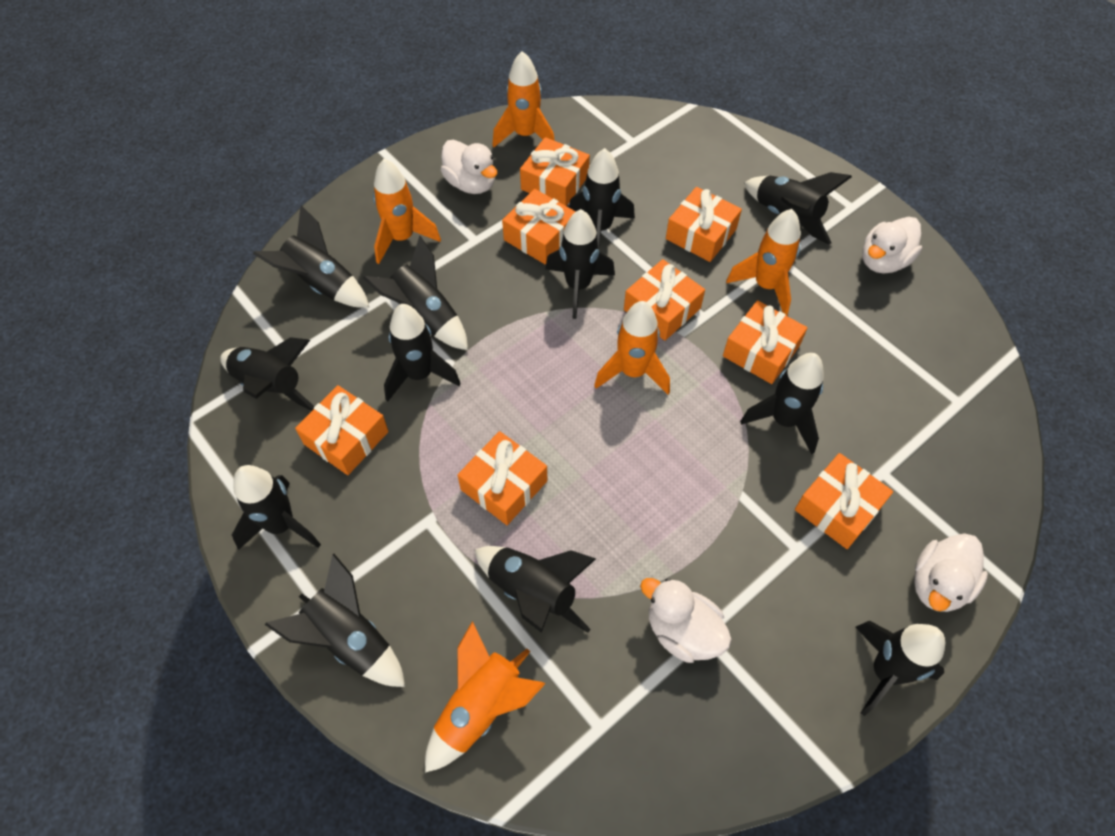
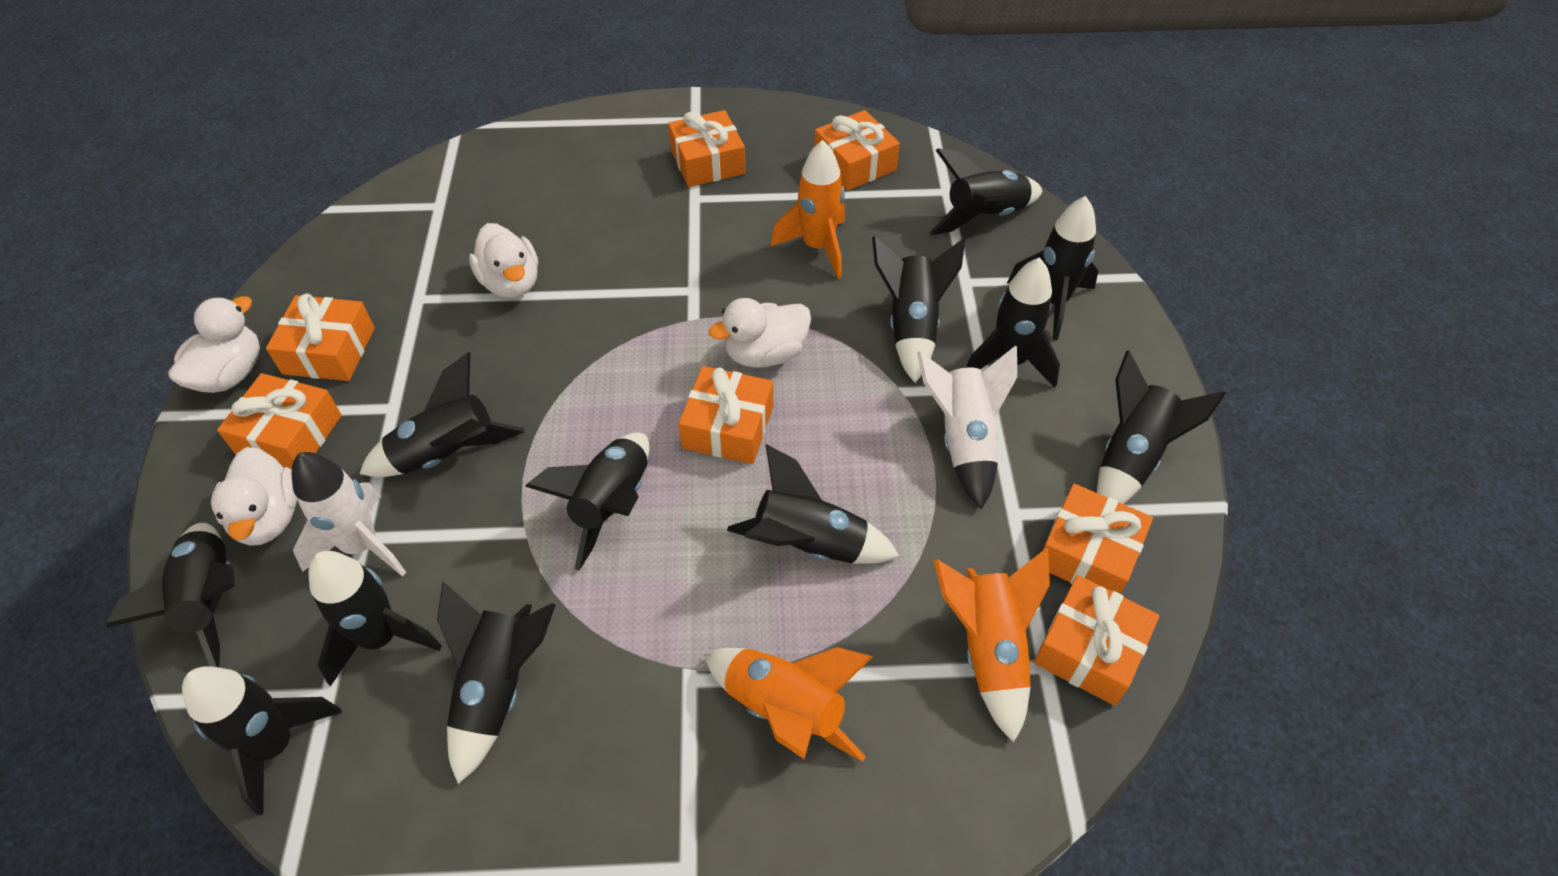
orange gift: 8 -> 7
orange rocket: 5 -> 3
white rocket: 0 -> 2

